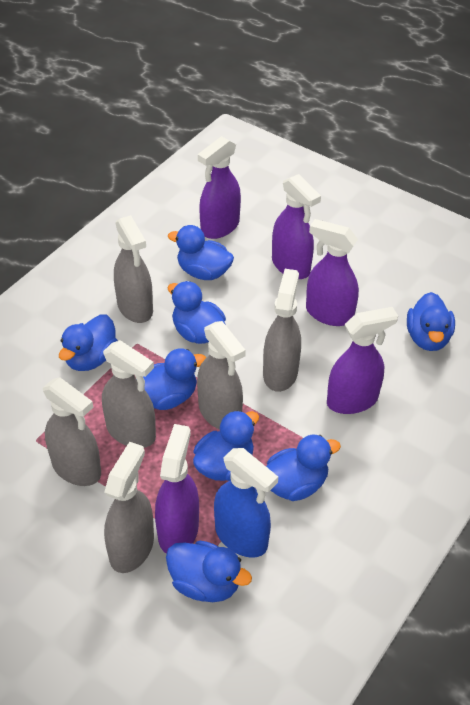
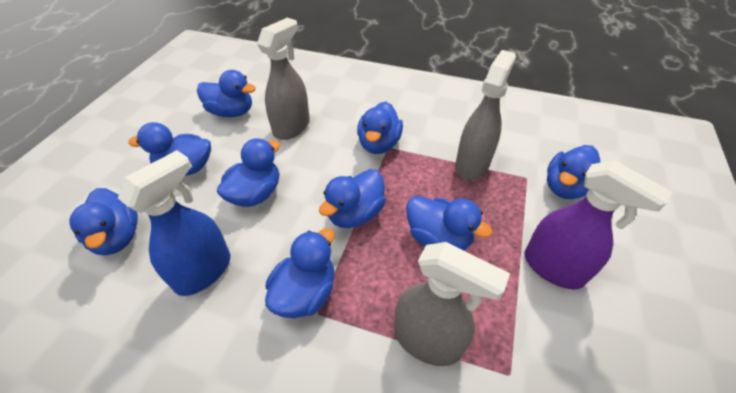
blue duck: 8 -> 9
grey spray bottle: 6 -> 3
purple spray bottle: 5 -> 1

